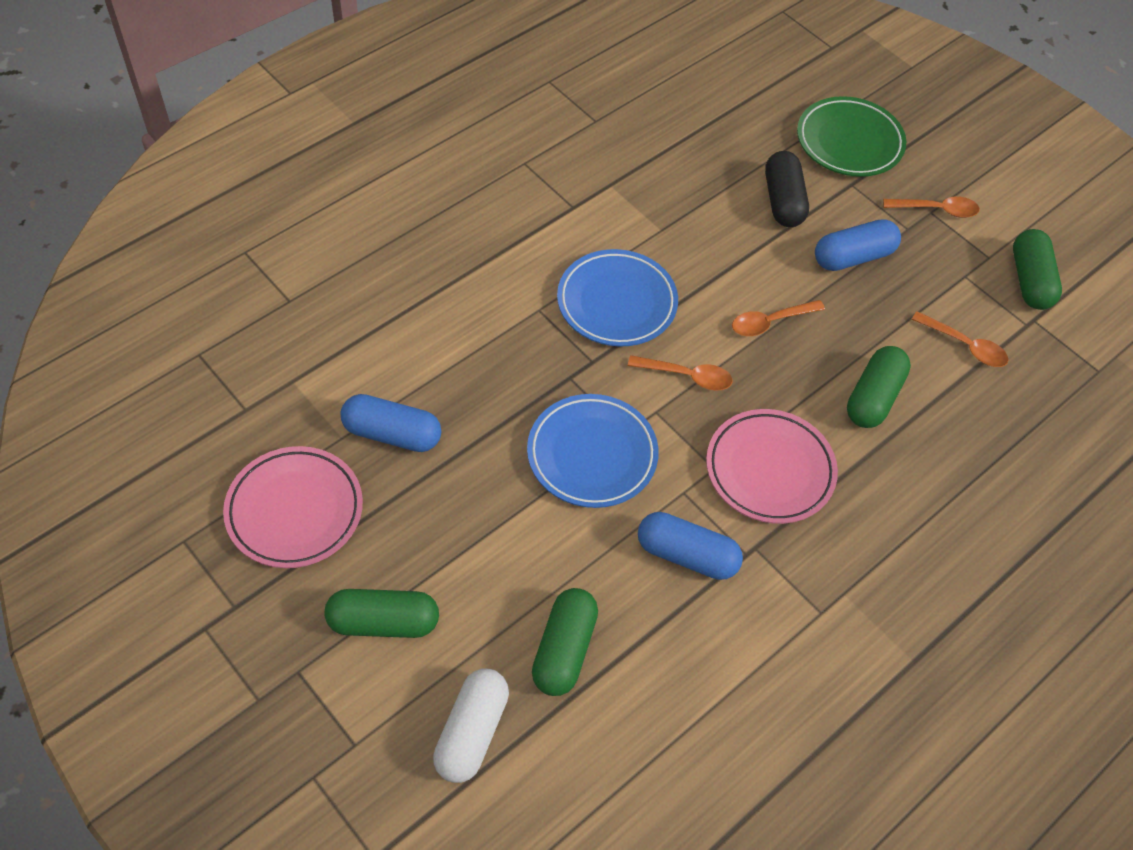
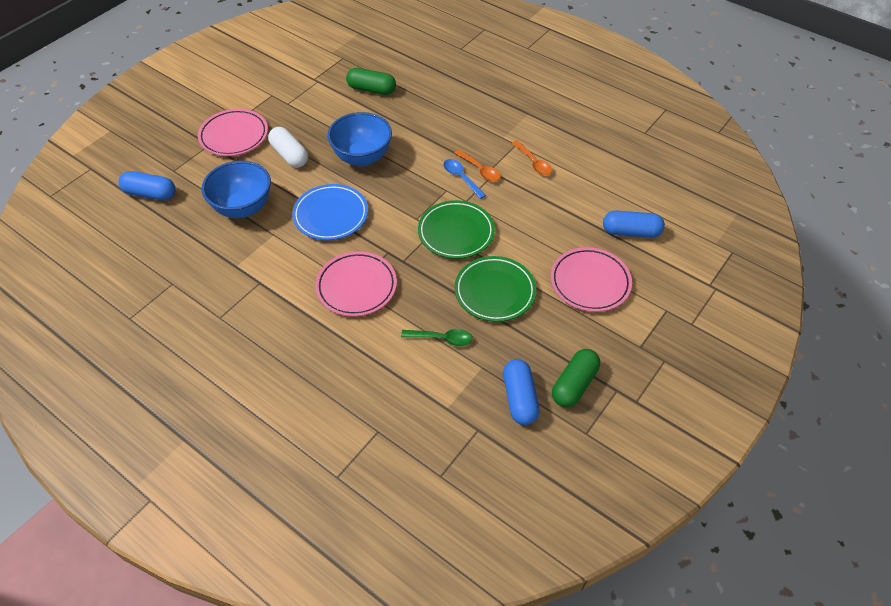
black capsule: 1 -> 0
blue bowl: 0 -> 2
blue plate: 2 -> 1
blue spoon: 0 -> 1
green capsule: 4 -> 2
green plate: 1 -> 2
green spoon: 0 -> 1
orange spoon: 4 -> 2
pink plate: 2 -> 3

